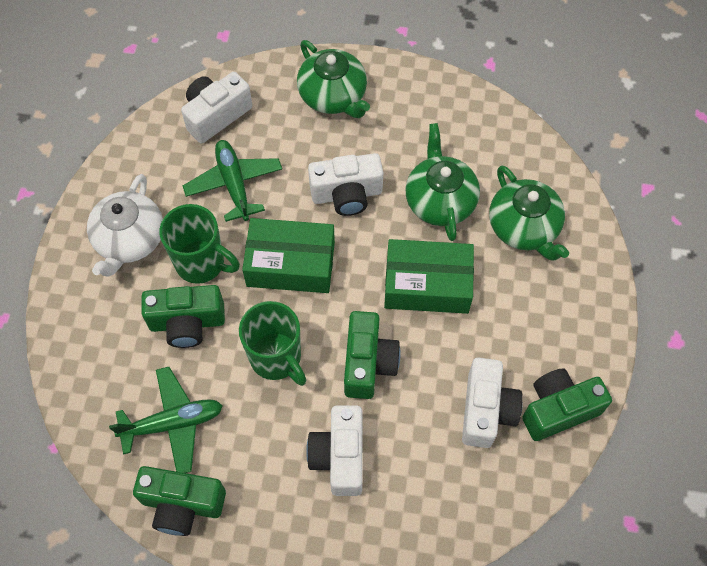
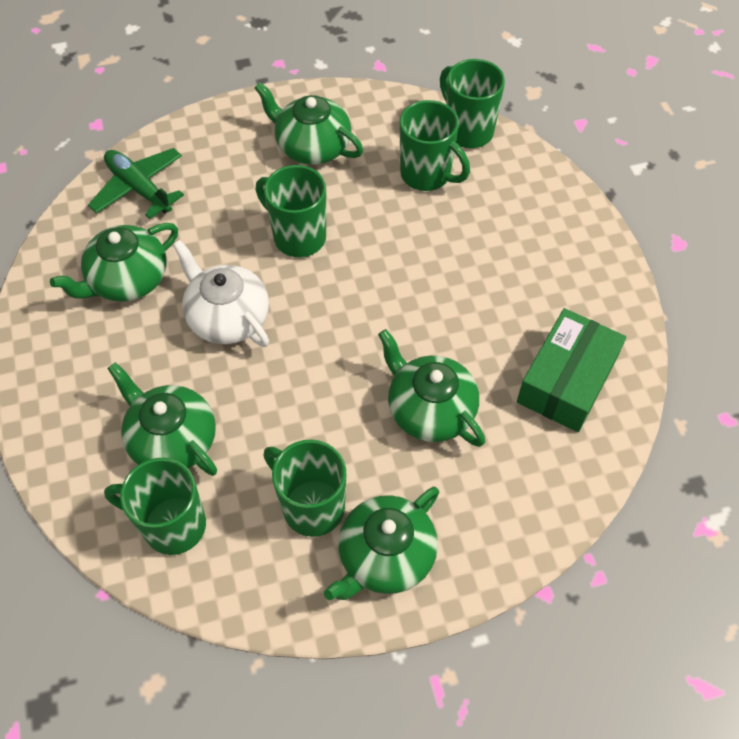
green box: 2 -> 1
green camera: 4 -> 0
green mug: 2 -> 5
green plane: 2 -> 1
green teapot: 3 -> 5
white camera: 4 -> 0

